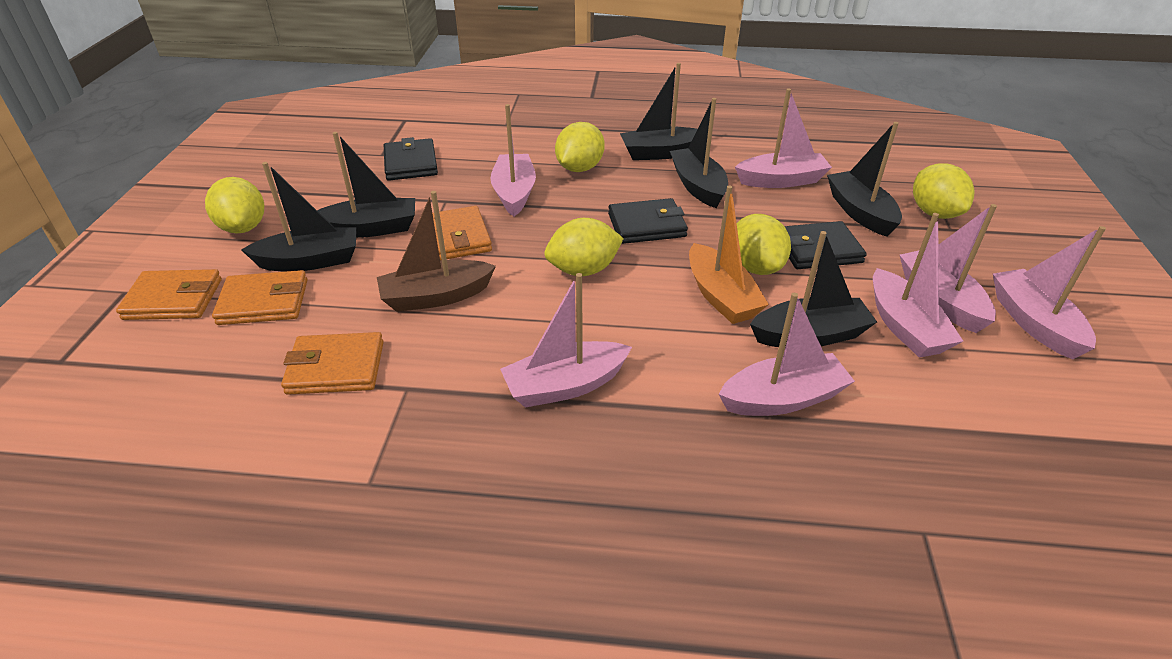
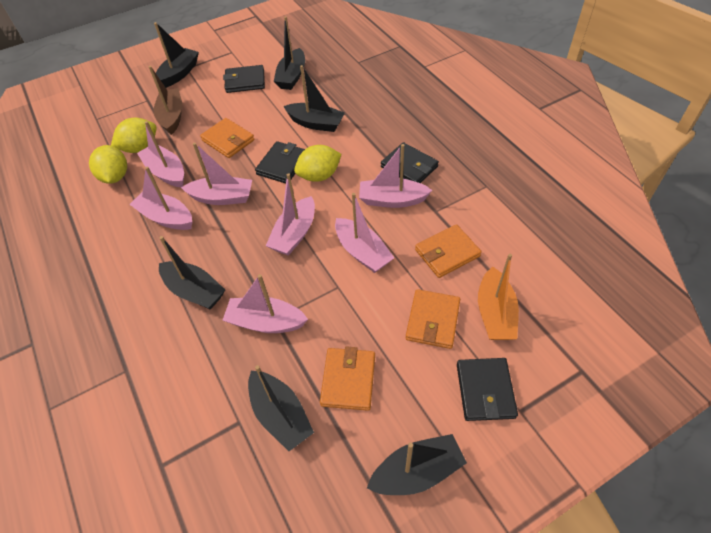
black wallet: 3 -> 4
yellow lemon: 5 -> 3

